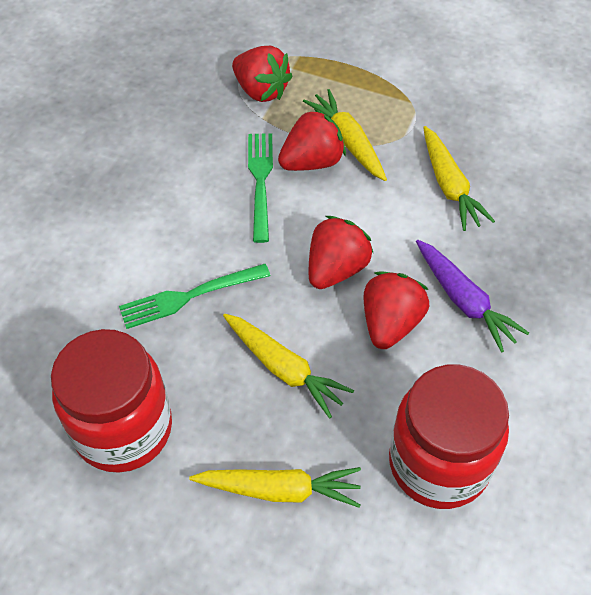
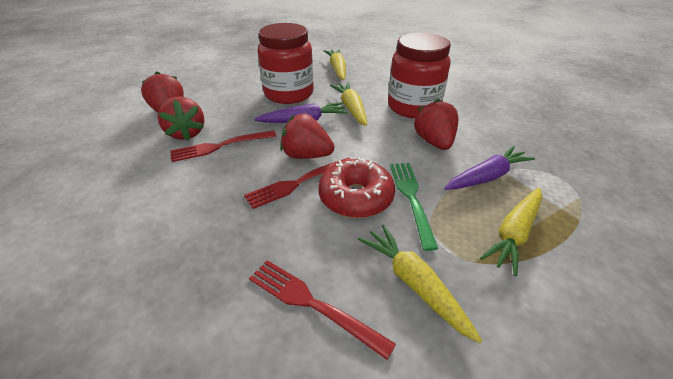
green fork: 2 -> 1
purple carrot: 1 -> 2
red donut: 0 -> 1
red fork: 0 -> 3

